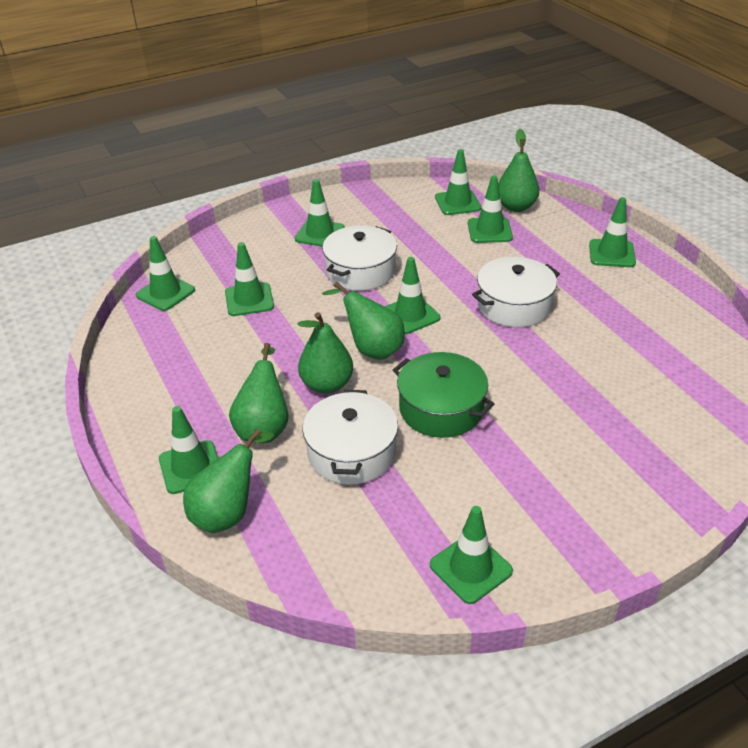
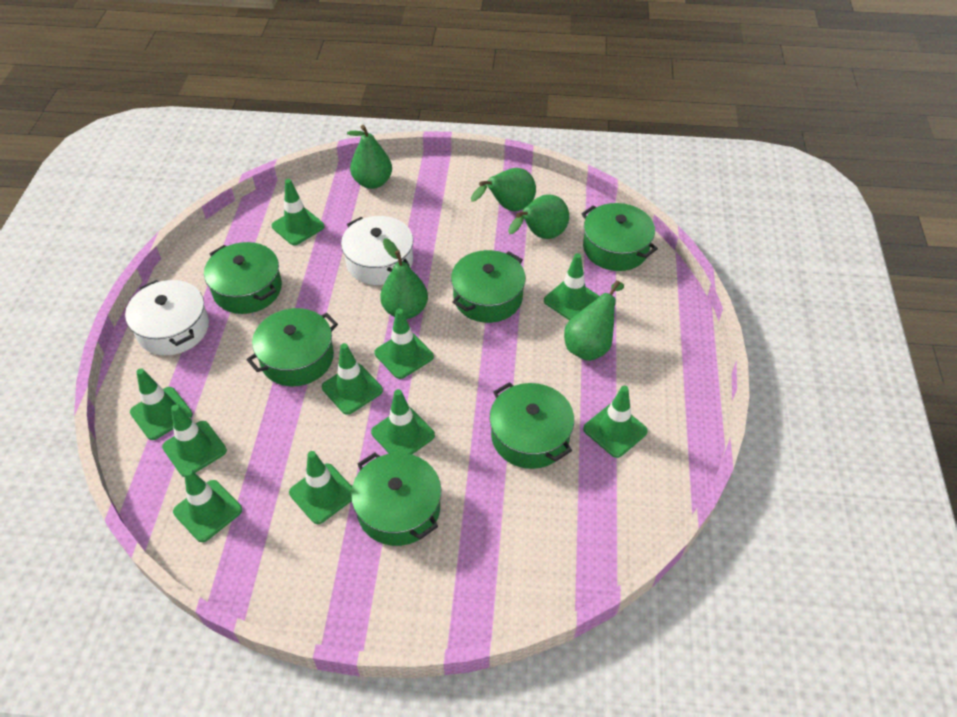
green pot: 1 -> 6
green traffic cone: 9 -> 10
white pot: 3 -> 2

